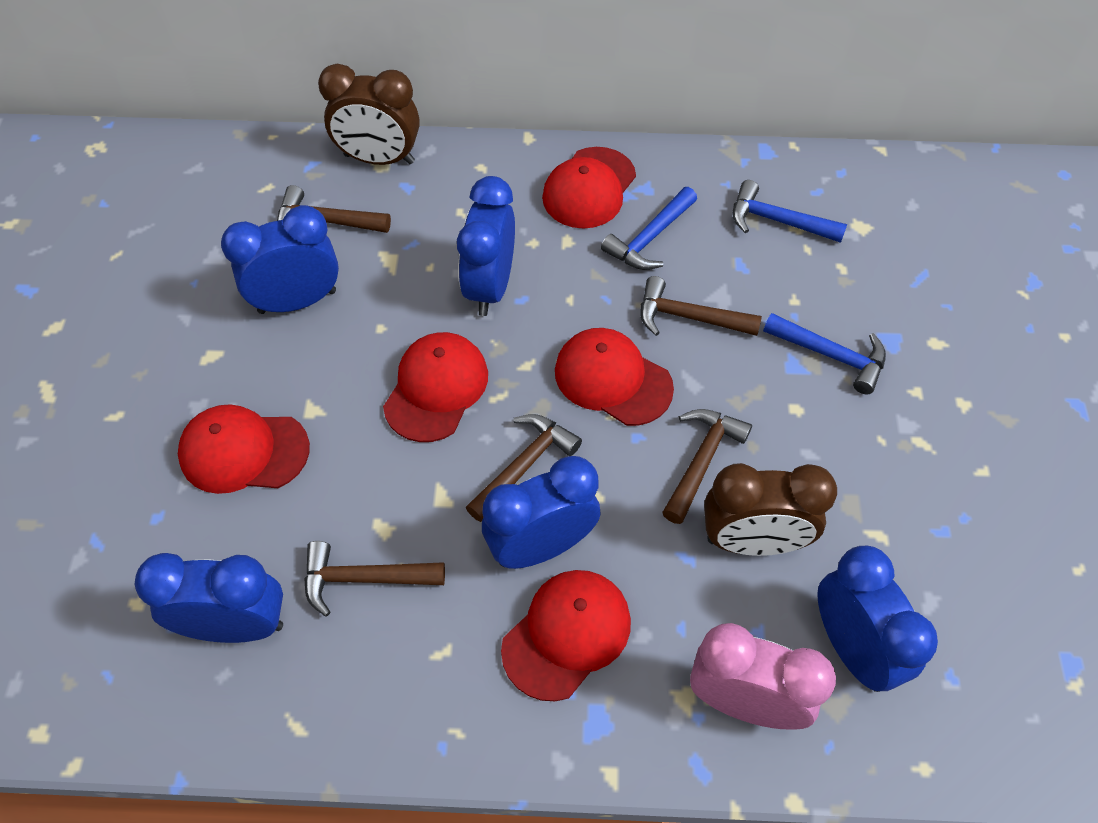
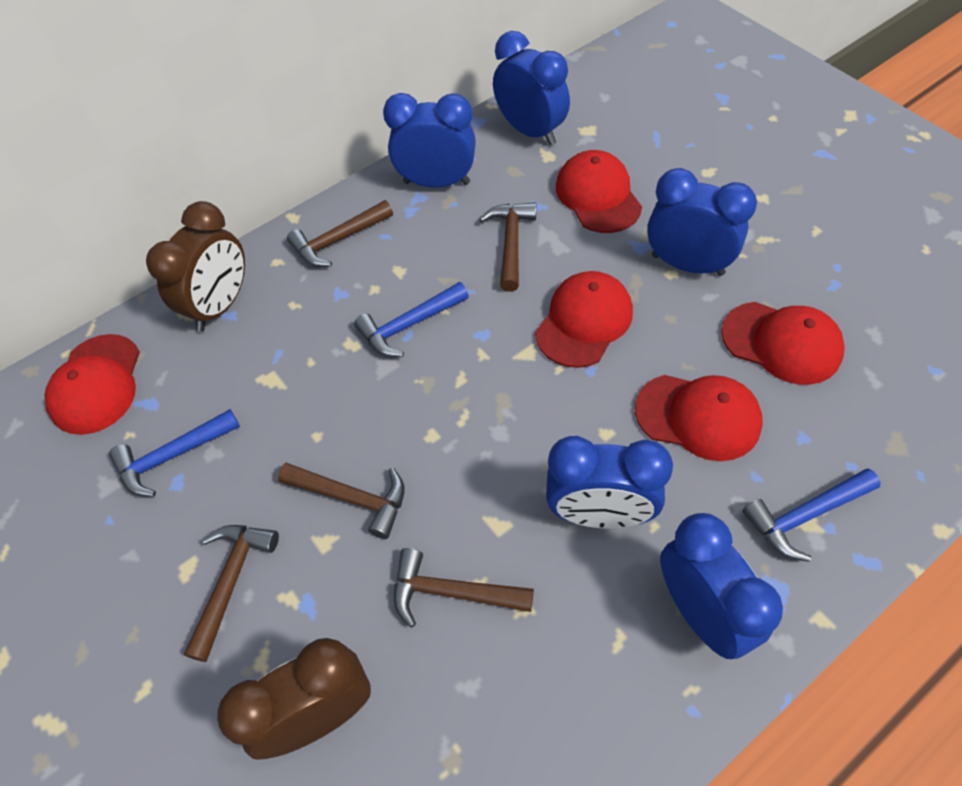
pink clock: 1 -> 0

